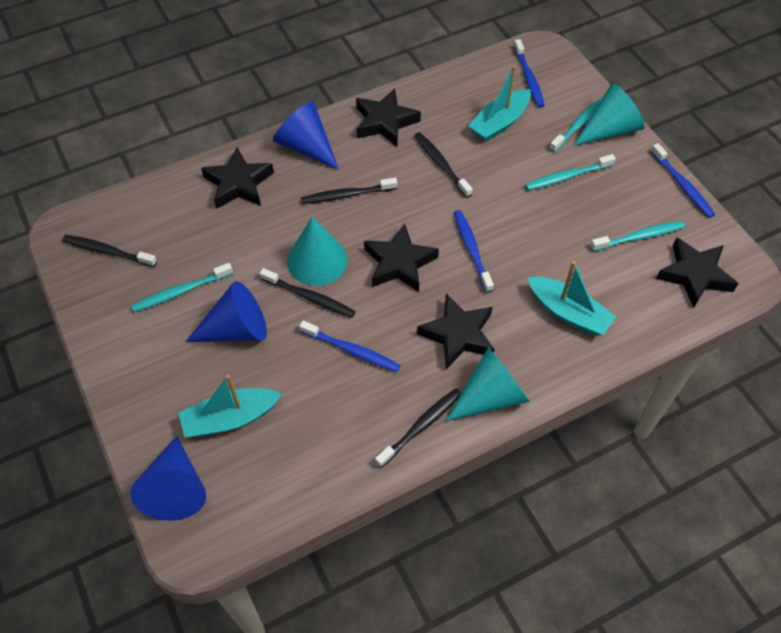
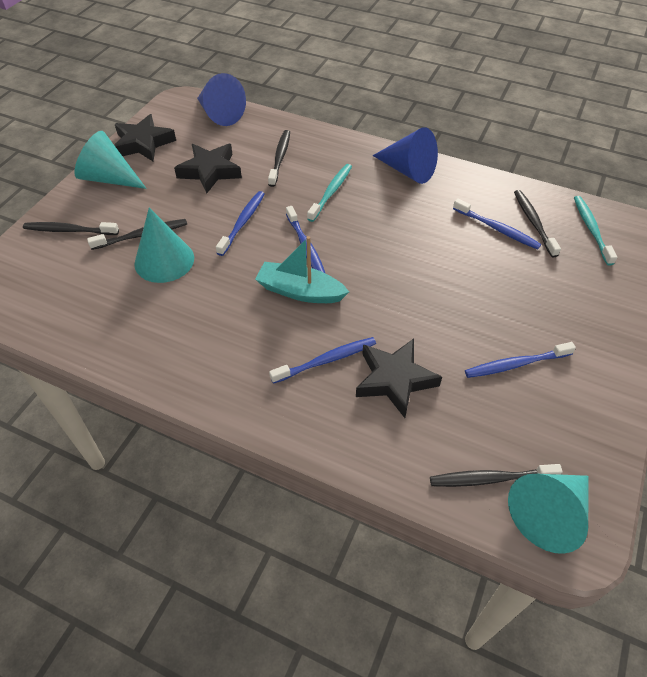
black star: 5 -> 3
blue cone: 3 -> 2
blue toothbrush: 4 -> 5
turquoise boat: 3 -> 1
turquoise toothbrush: 4 -> 2

